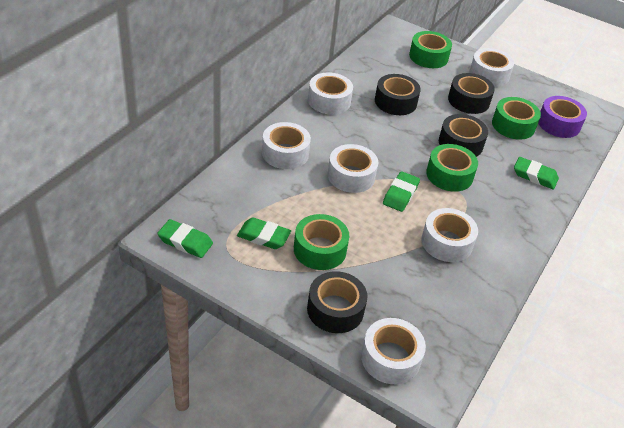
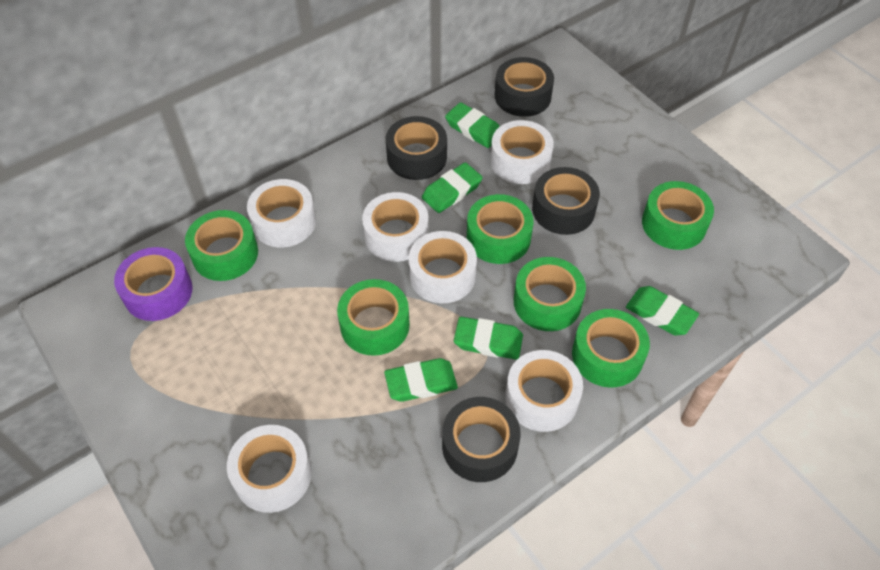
green eraser: 4 -> 5
green tape: 4 -> 6

